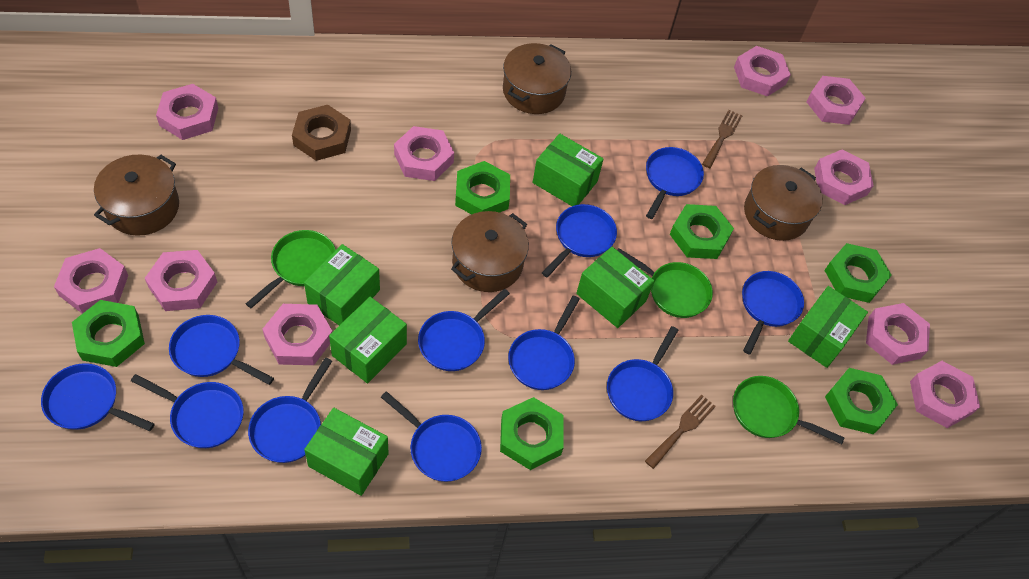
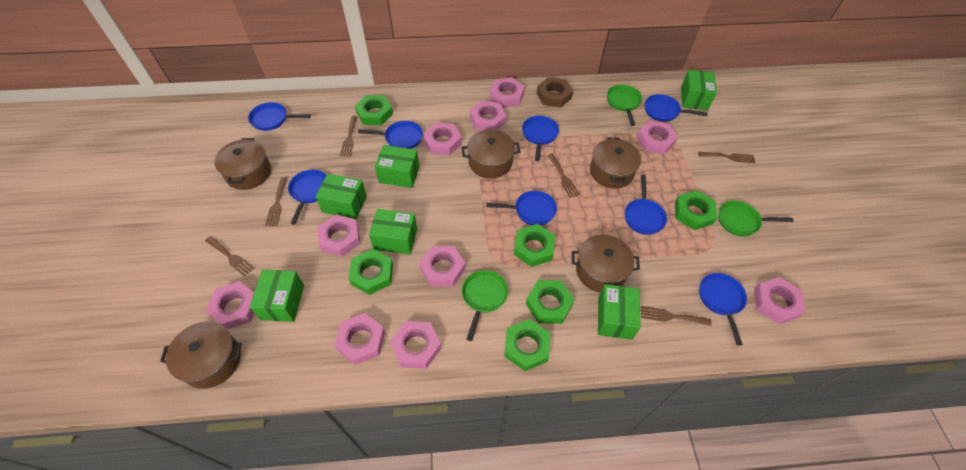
blue pan: 11 -> 8
brown fork: 2 -> 6
brown pot: 4 -> 5

